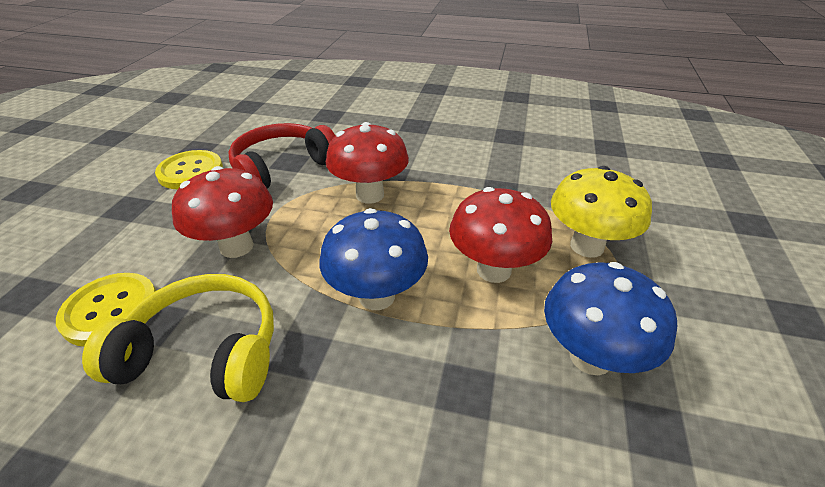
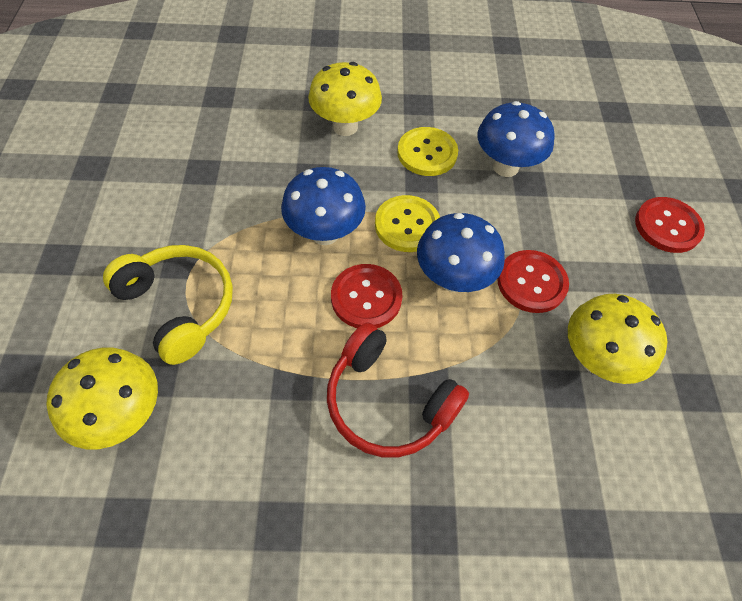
blue mushroom: 2 -> 3
red button: 0 -> 3
red mushroom: 3 -> 0
yellow mushroom: 1 -> 3

